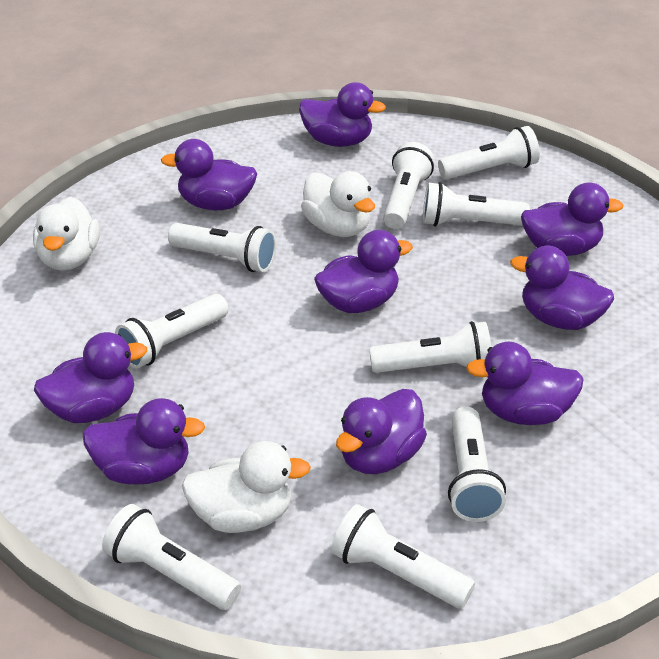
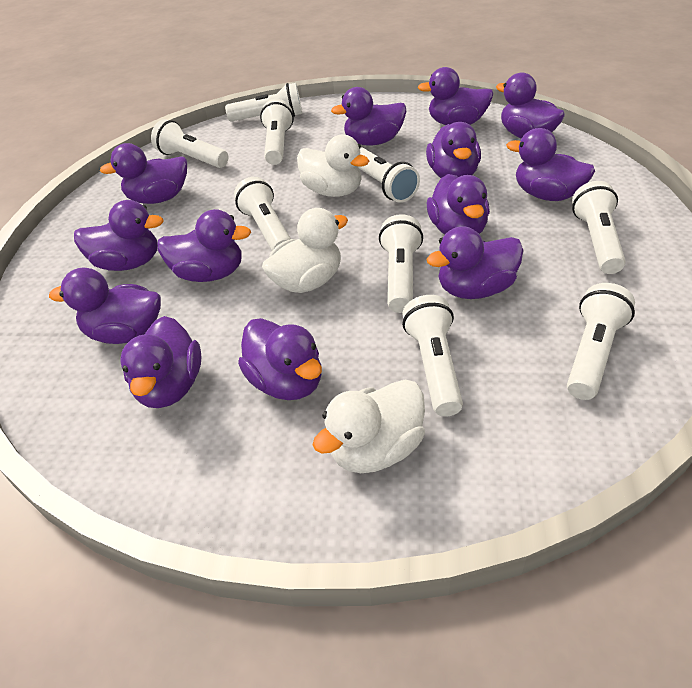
purple duck: 9 -> 13

